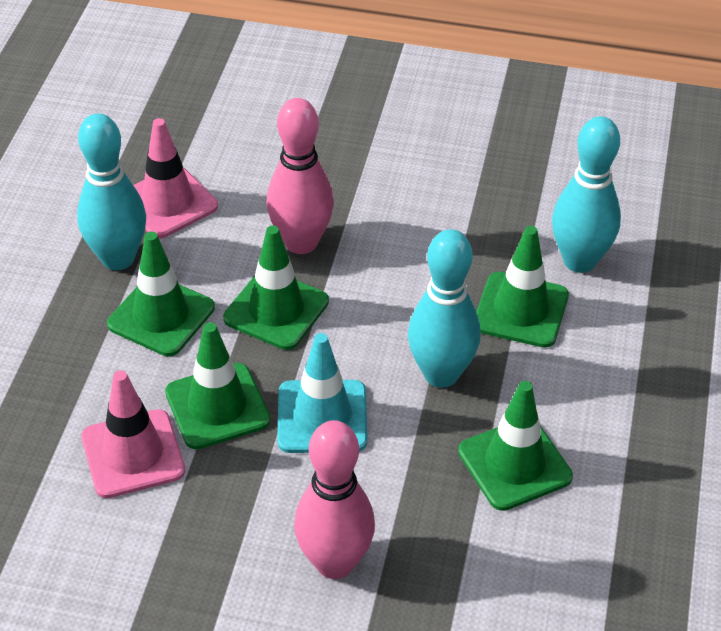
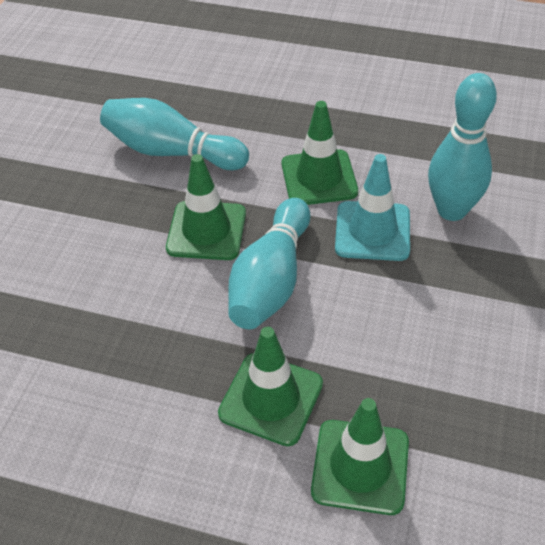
green traffic cone: 5 -> 4
pink bowling pin: 2 -> 0
pink traffic cone: 2 -> 0

